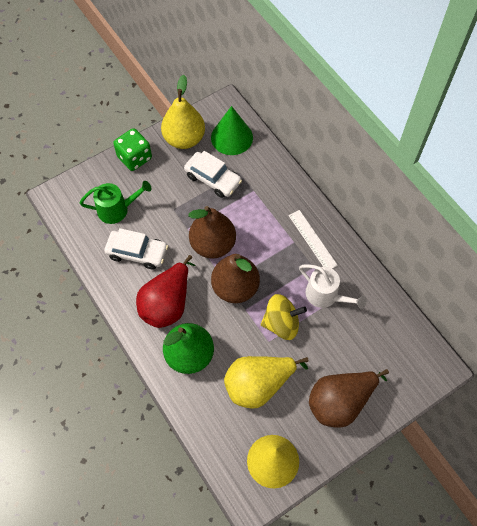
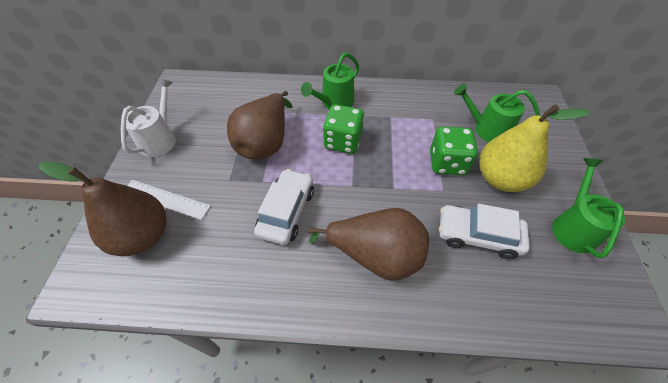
green cone: 1 -> 0
green dice: 1 -> 2
green pear: 1 -> 0
green watering can: 1 -> 3
red pear: 1 -> 0
yellow cone: 1 -> 0
yellow pear: 2 -> 1
yellow spinning top: 1 -> 0

